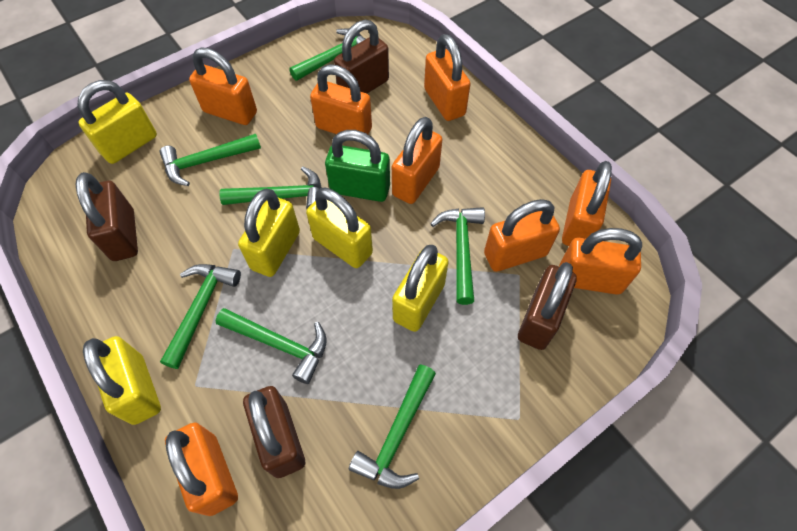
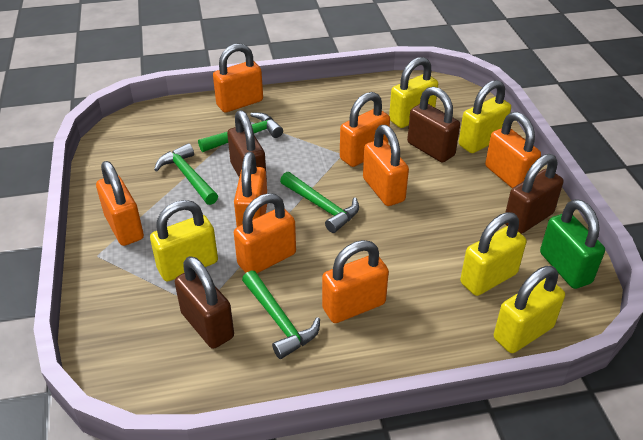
green hammer: 7 -> 4

